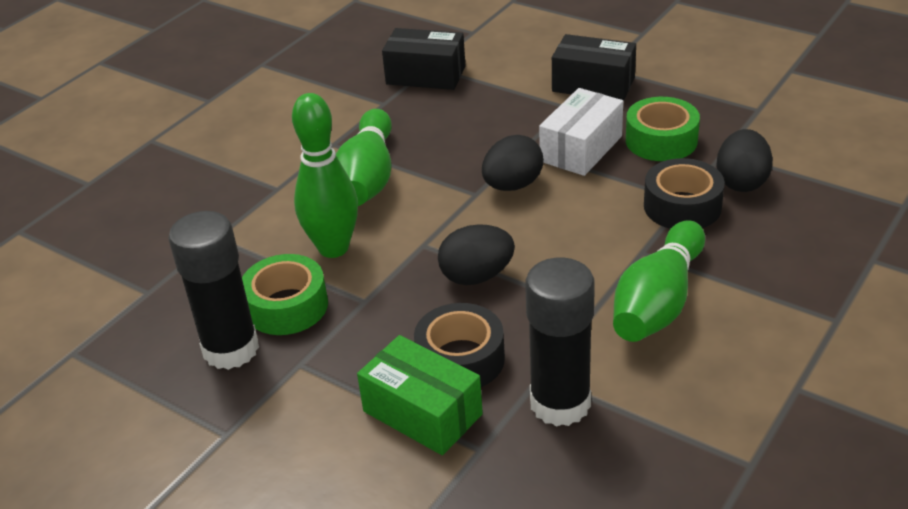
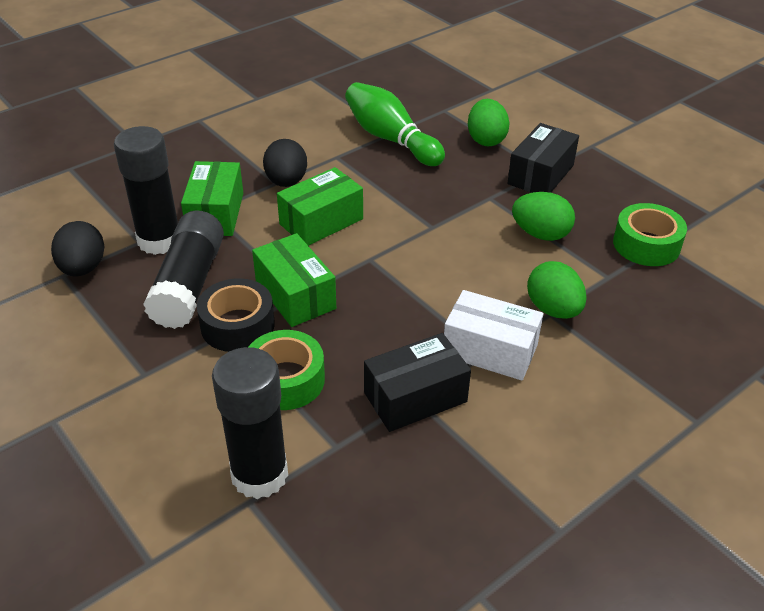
black egg: 3 -> 2
black glue stick: 2 -> 3
black tape: 2 -> 1
green bowling pin: 3 -> 1
green box: 1 -> 3
green egg: 0 -> 3

